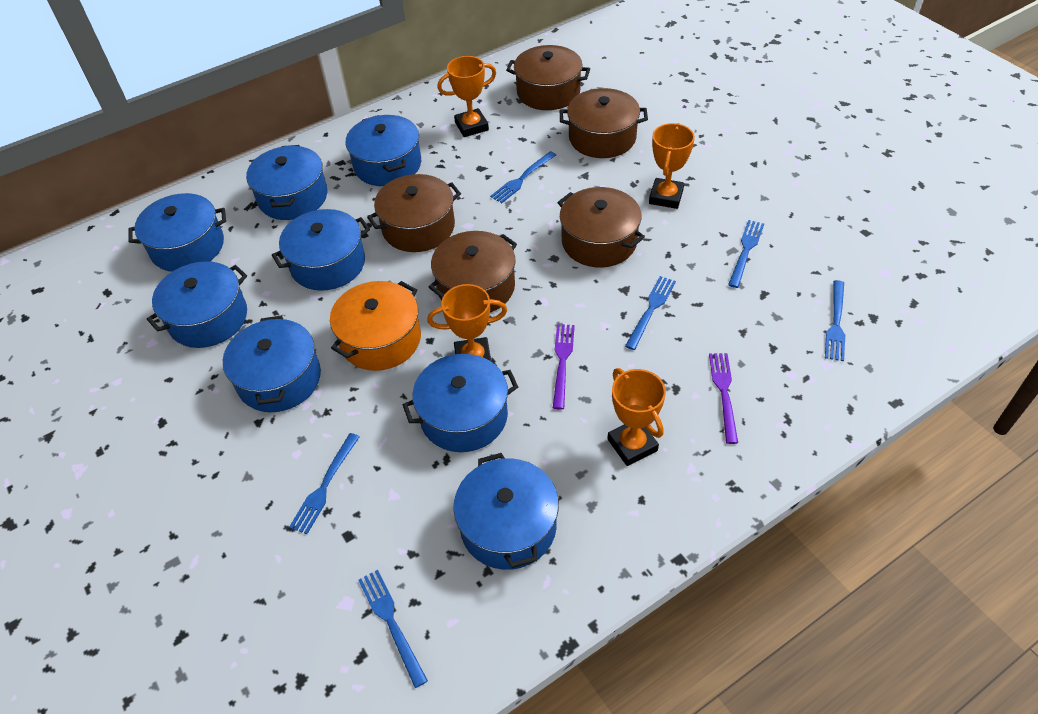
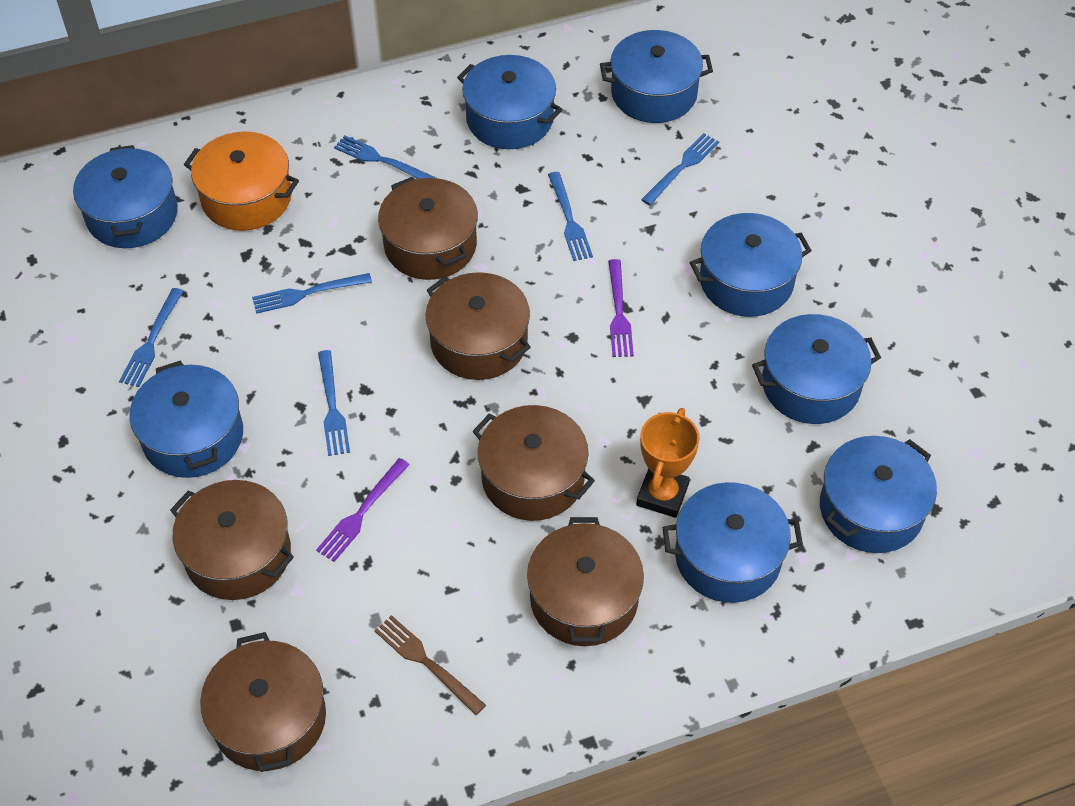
brown fork: 0 -> 1
brown pot: 5 -> 6
orange trophy: 4 -> 1

